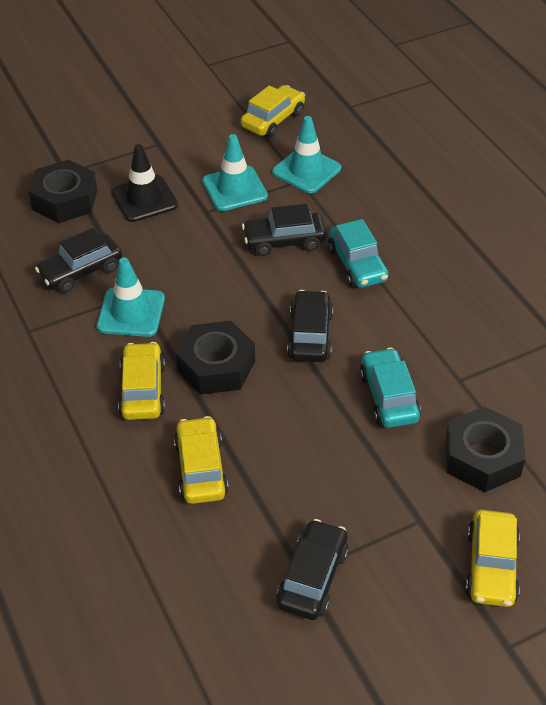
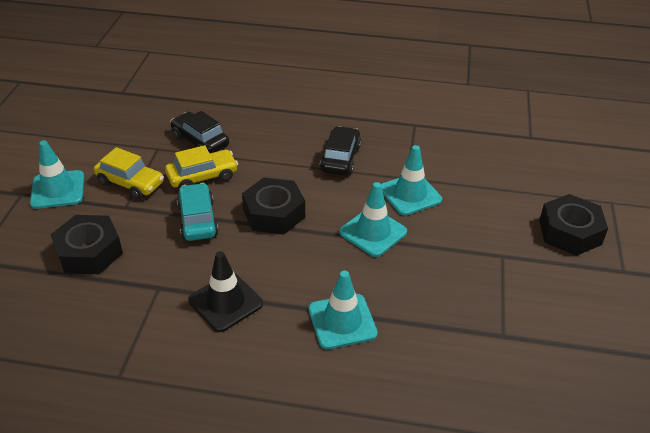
black car: 4 -> 2
turquoise car: 2 -> 1
turquoise traffic cone: 3 -> 4
yellow car: 4 -> 2

